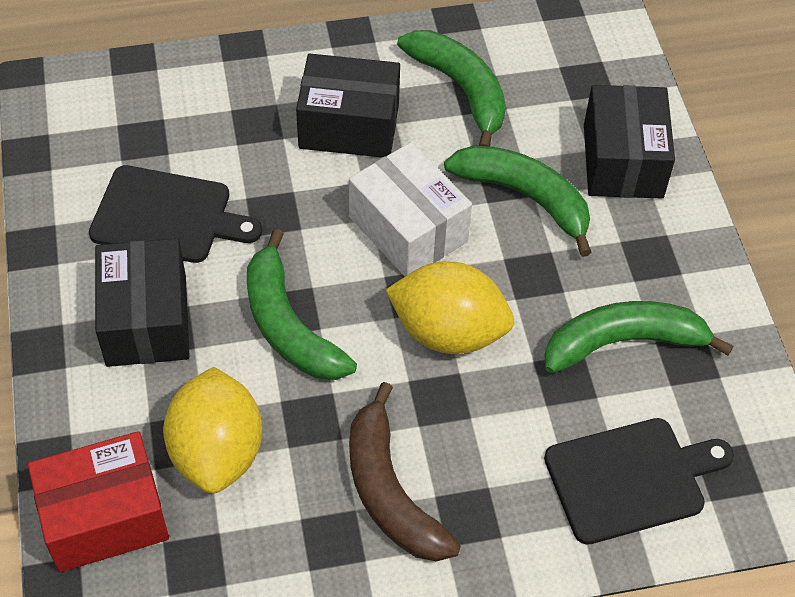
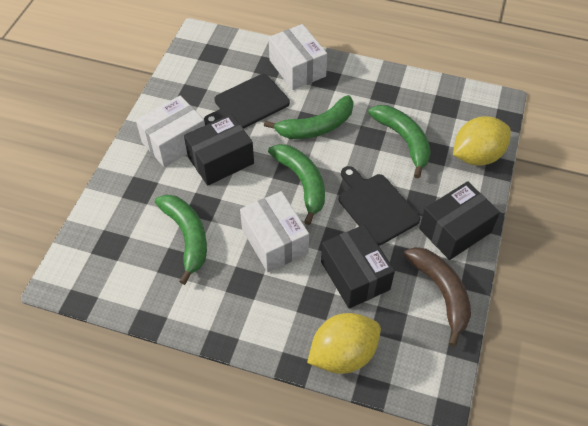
red box: 1 -> 0
white box: 1 -> 3

